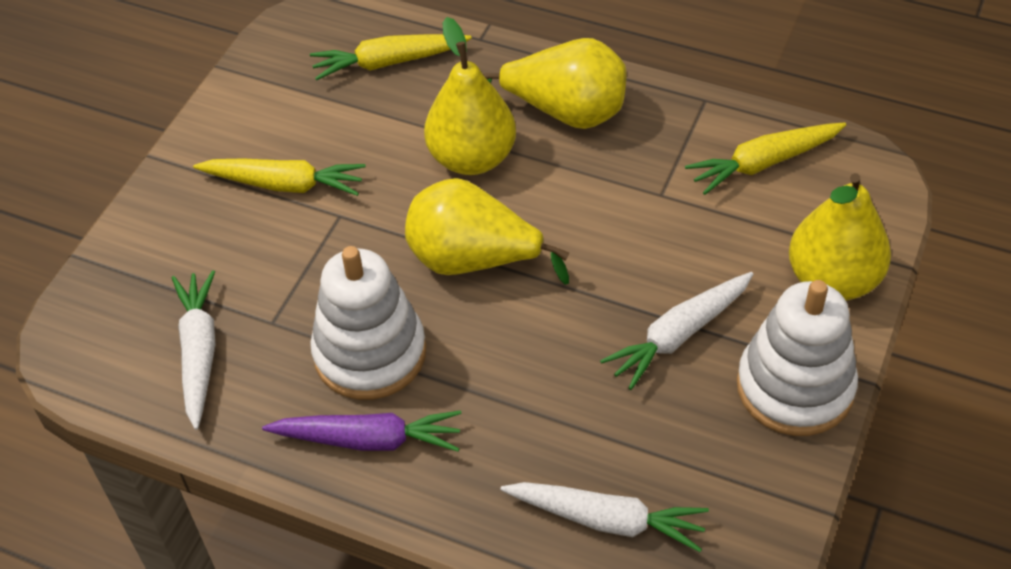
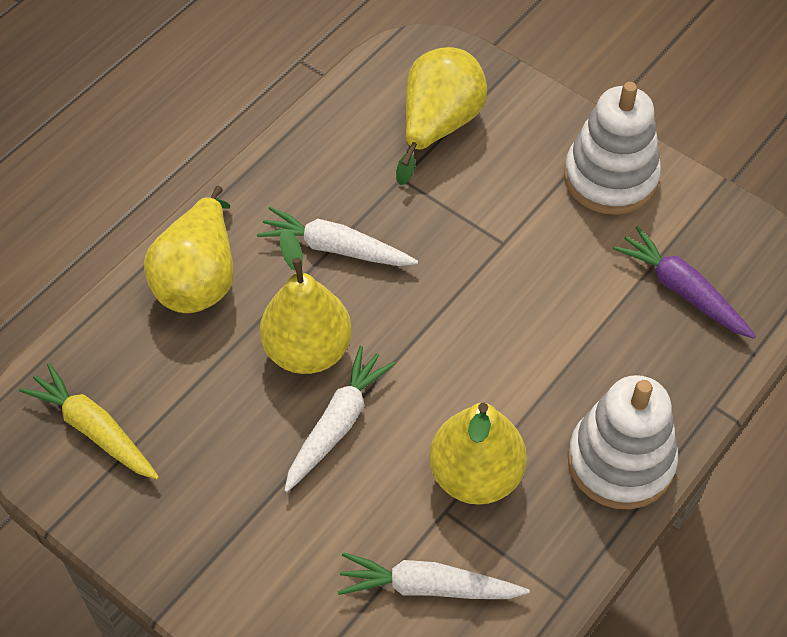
yellow carrot: 3 -> 1

